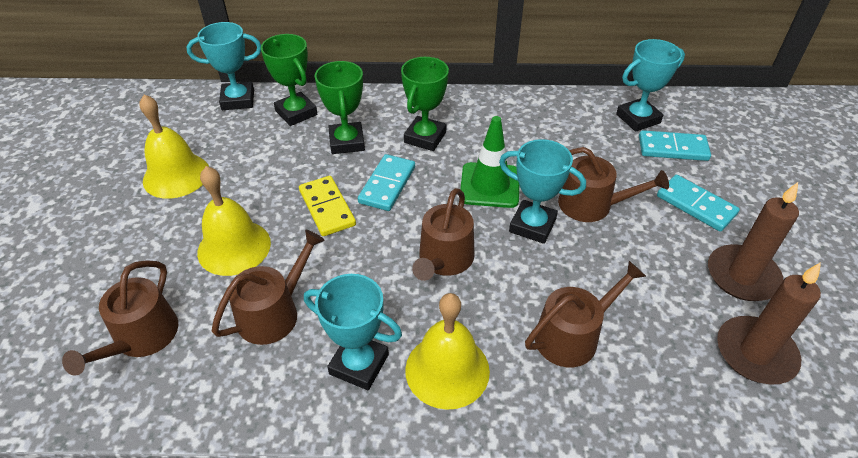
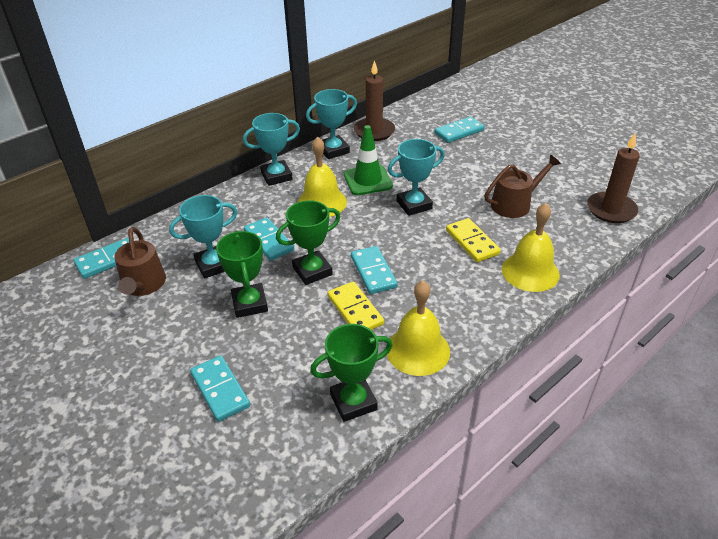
brown watering can: 5 -> 2
turquoise domino: 3 -> 5
yellow domino: 1 -> 2

